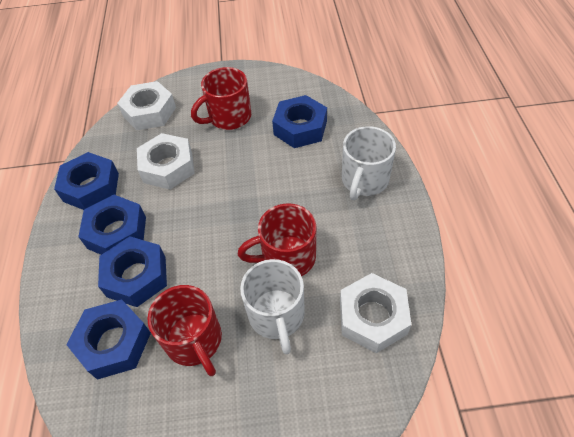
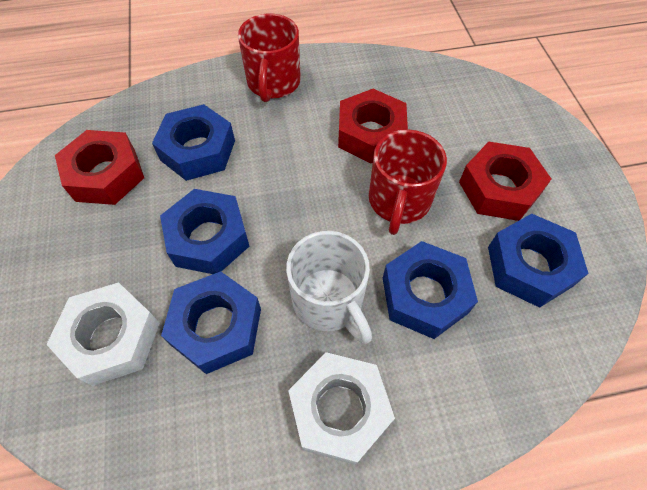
red mug: 3 -> 2
red nut: 0 -> 3
white mug: 2 -> 1
white nut: 3 -> 2

